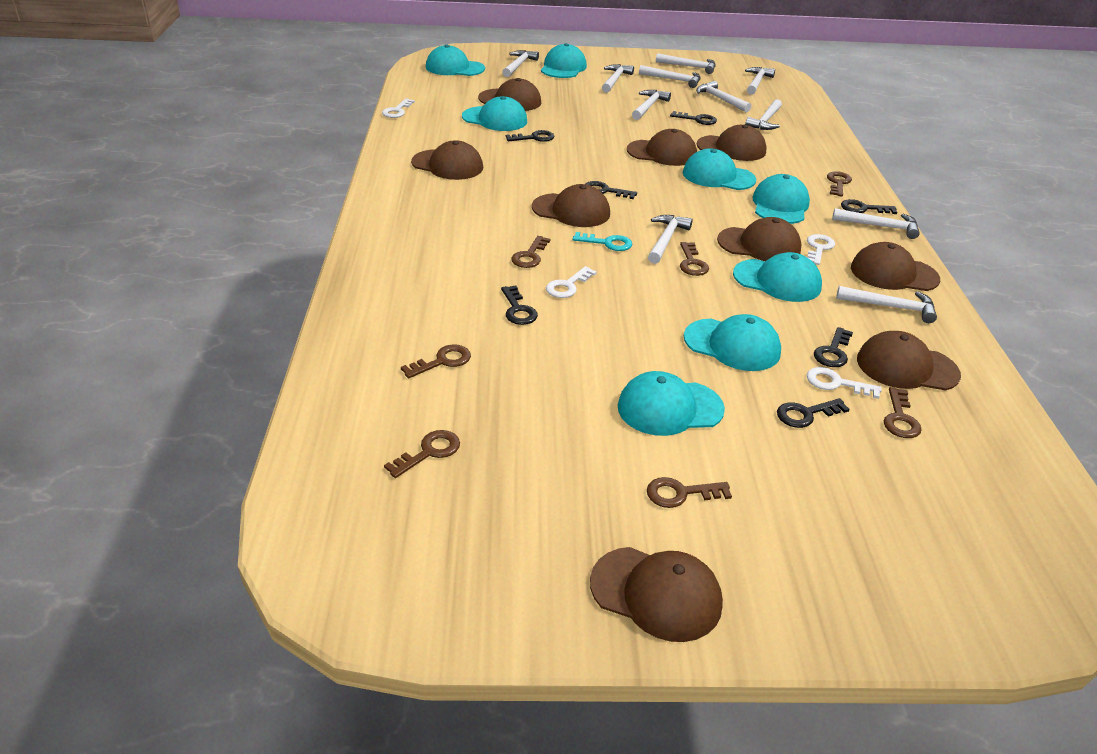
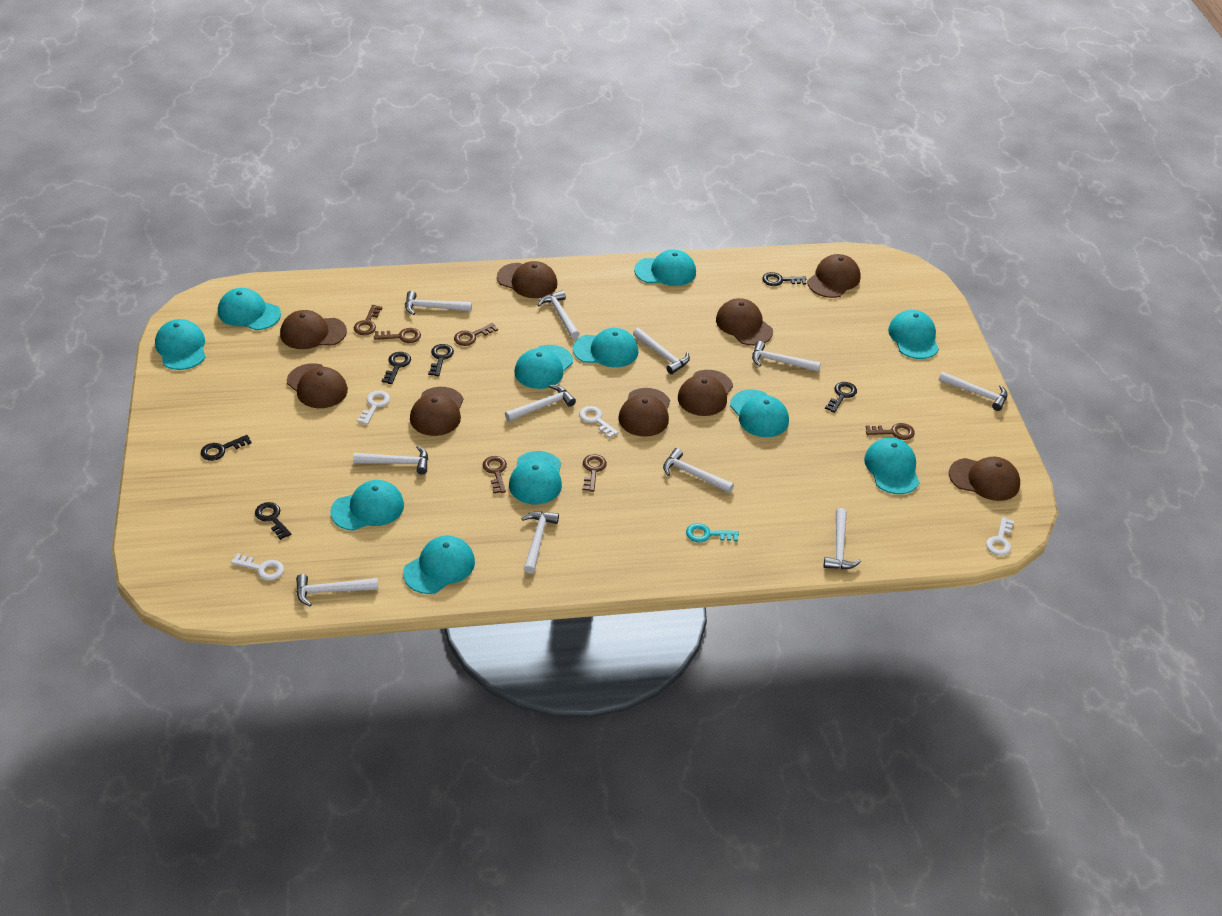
black key: 7 -> 6
brown key: 7 -> 6
turquoise cap: 8 -> 11

